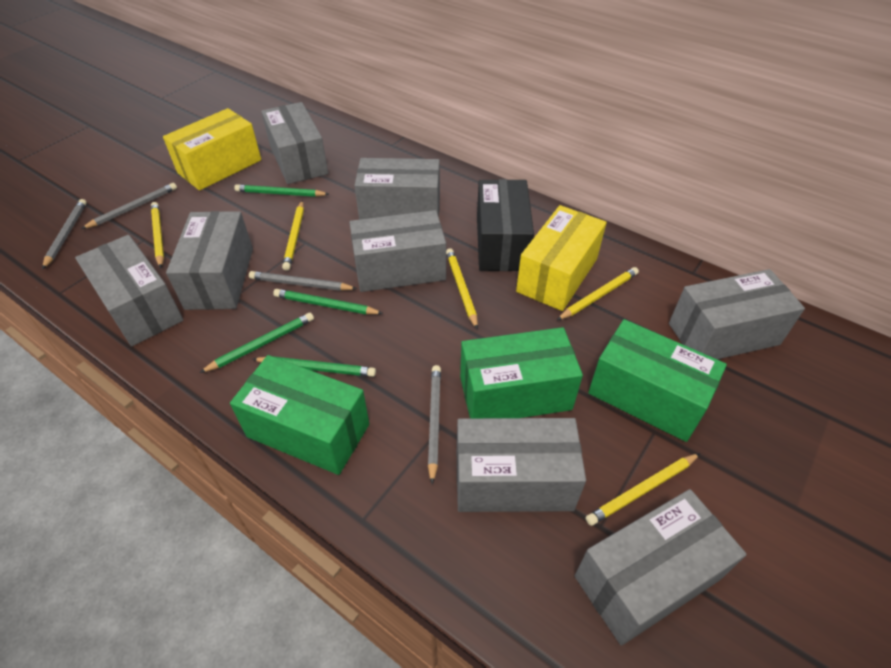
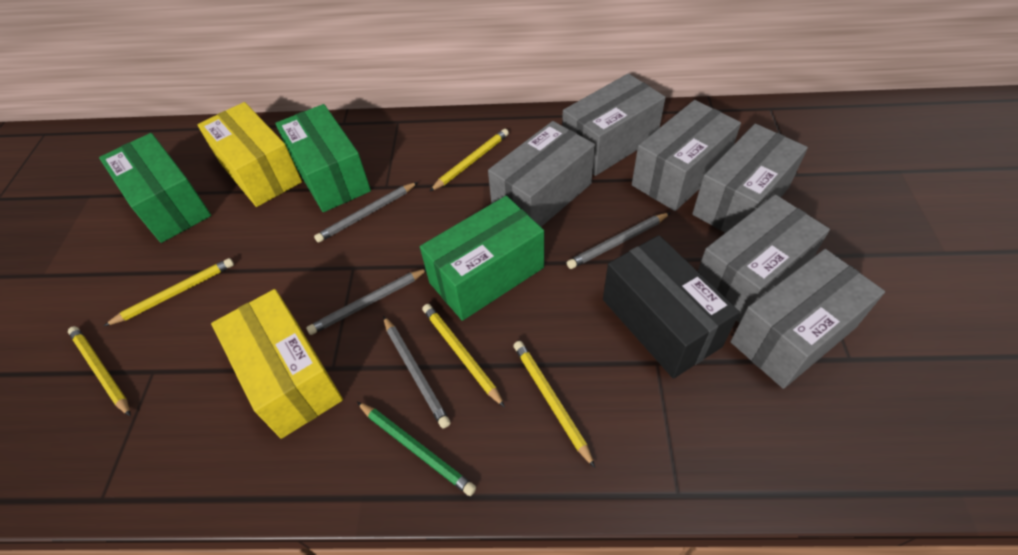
green pencil: 4 -> 1
grey box: 8 -> 6

